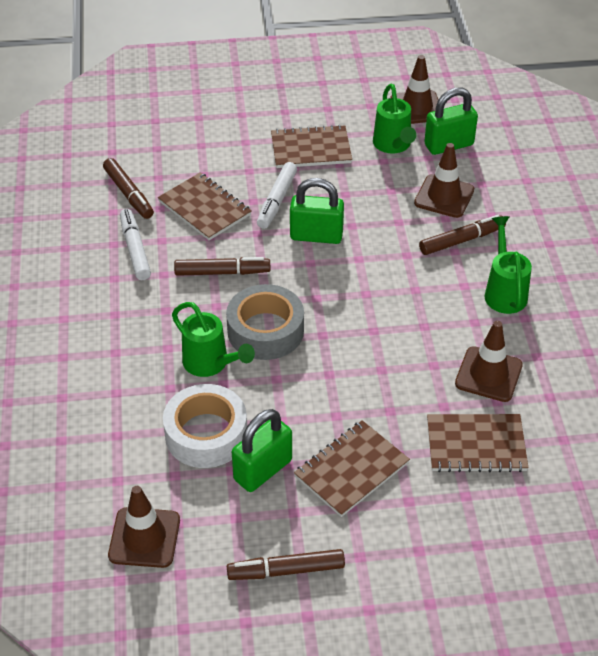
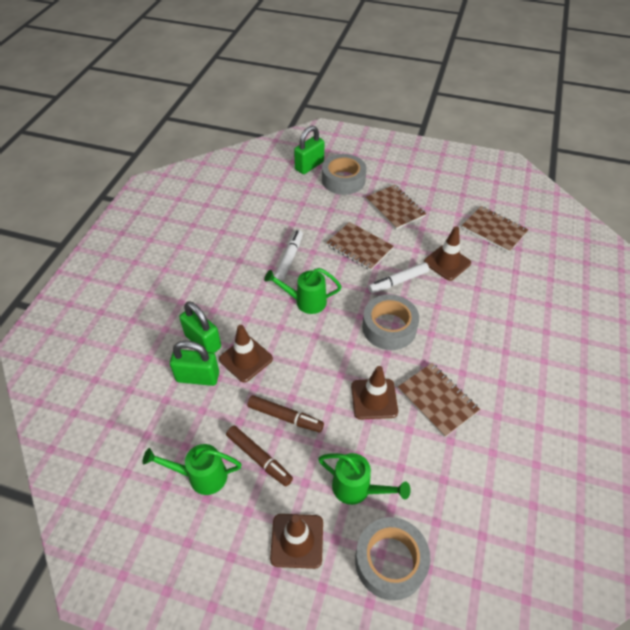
brown marker: 4 -> 2
grey tape: 1 -> 3
white tape: 1 -> 0

